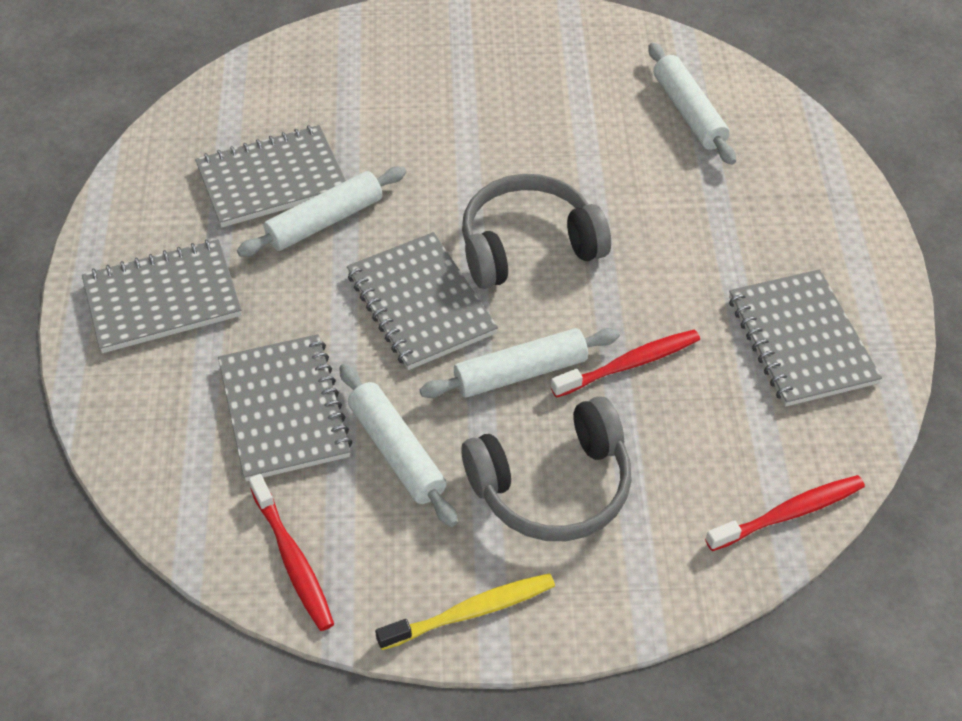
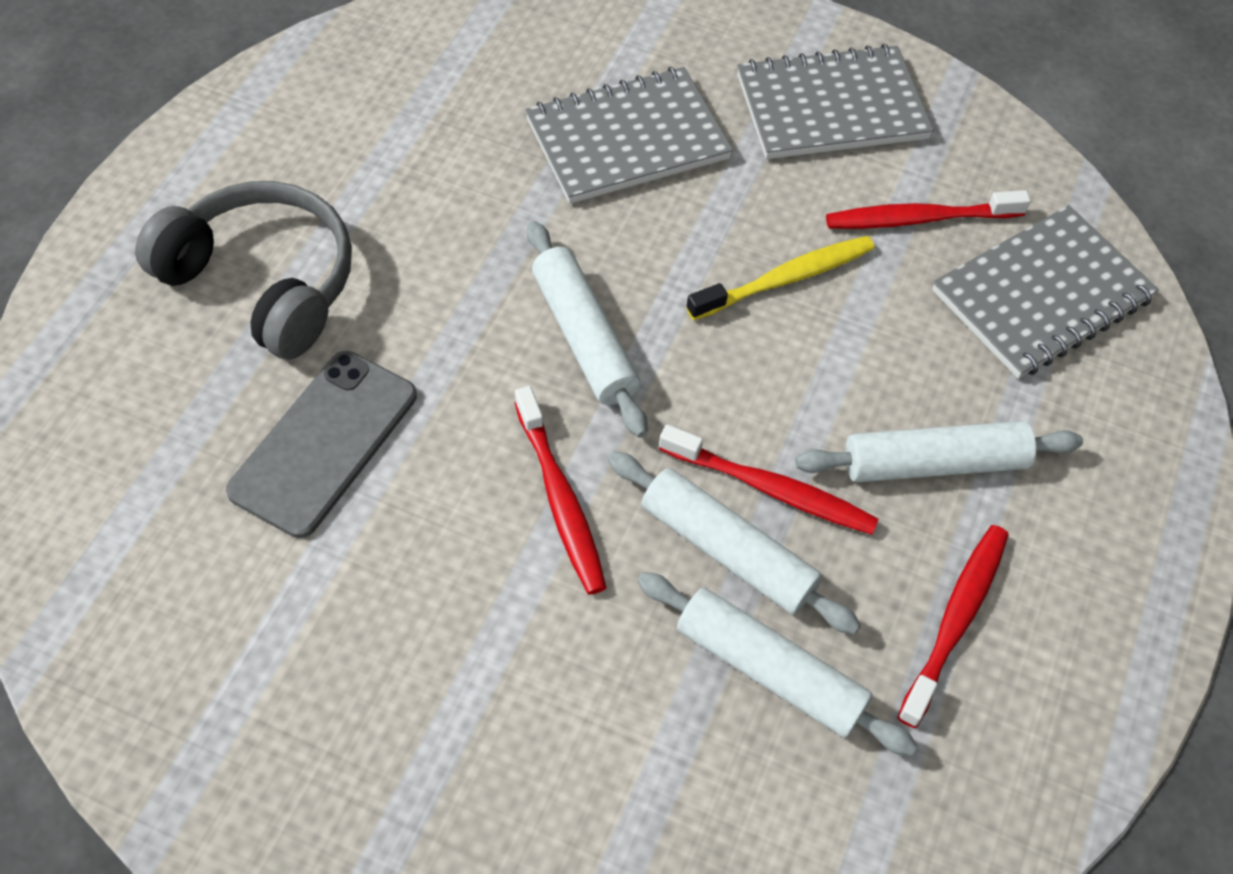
grey headphones: 2 -> 1
grey notebook: 5 -> 3
grey phone: 0 -> 1
red toothbrush: 3 -> 4

